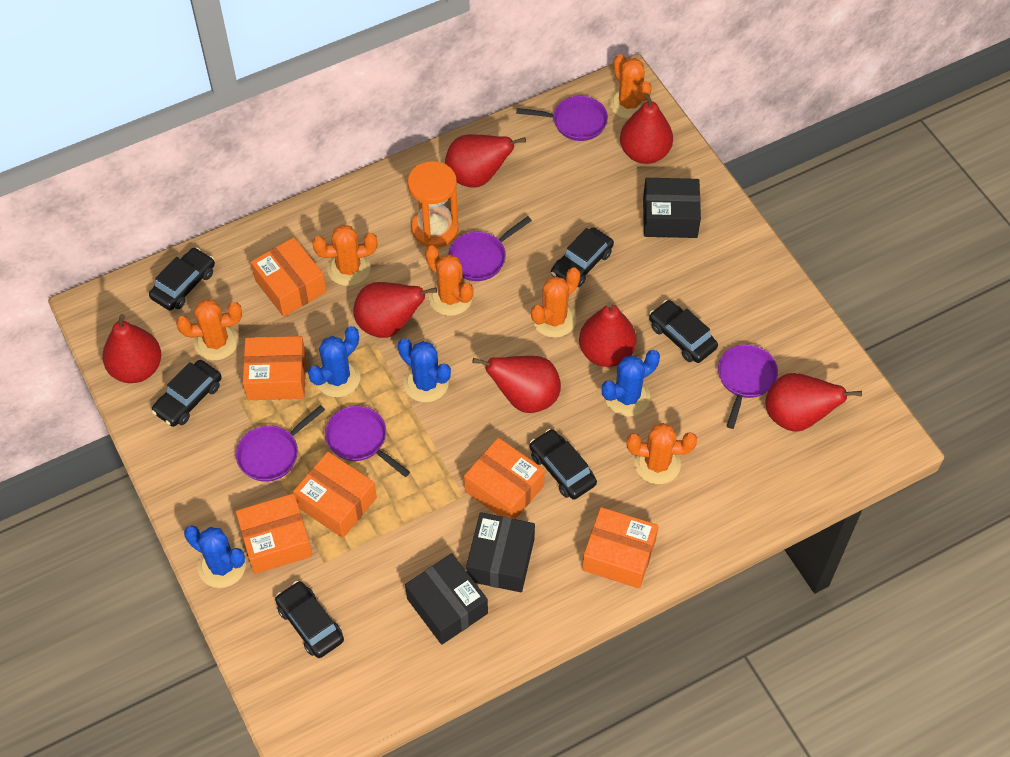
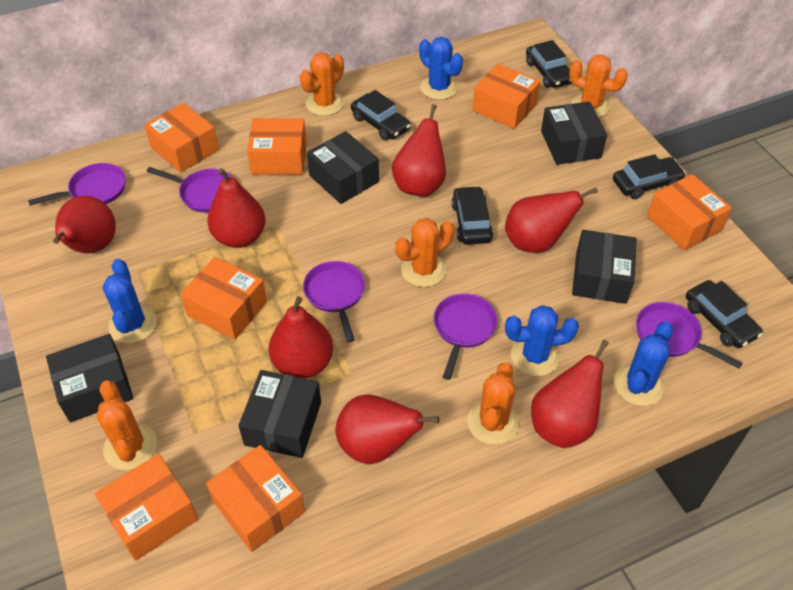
black box: 3 -> 5
black car: 6 -> 5
orange box: 6 -> 7
orange cactus: 6 -> 5
orange hourglass: 1 -> 0

